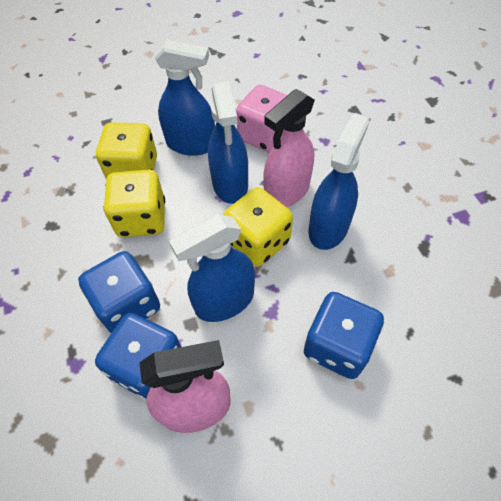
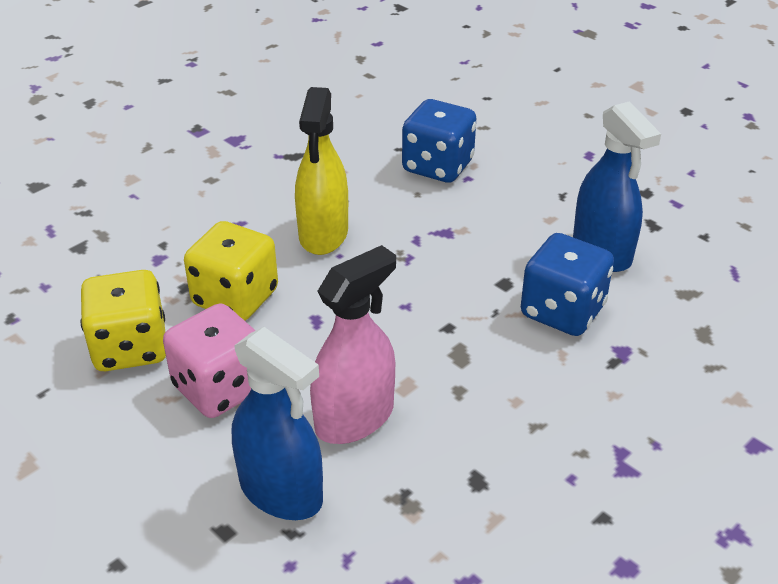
blue dice: 3 -> 2
blue spray bottle: 4 -> 2
pink spray bottle: 2 -> 1
yellow dice: 3 -> 2
yellow spray bottle: 0 -> 1

